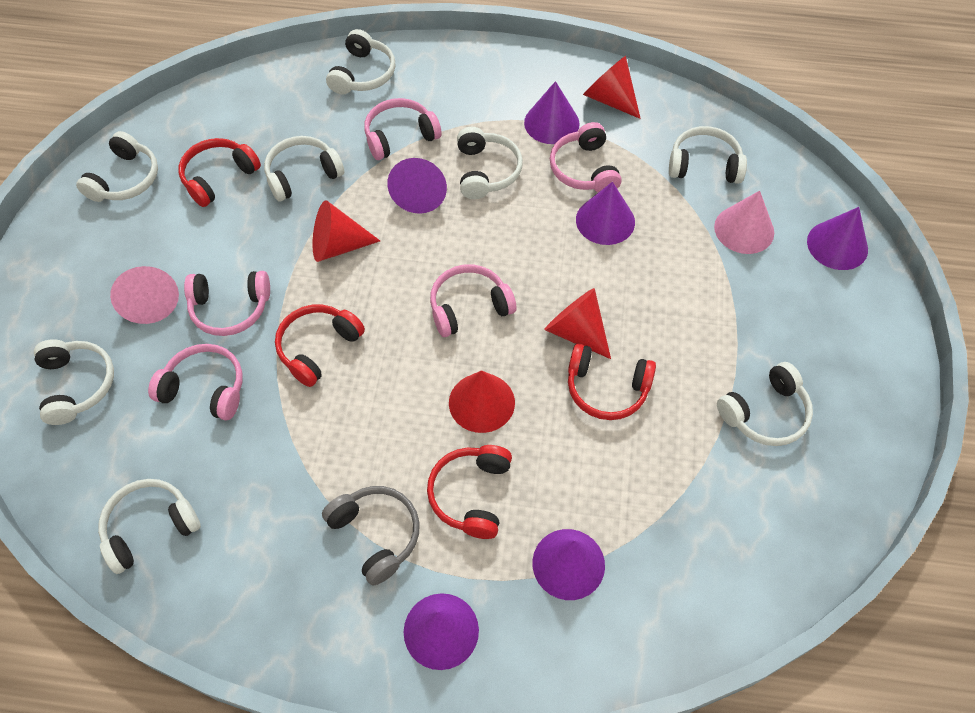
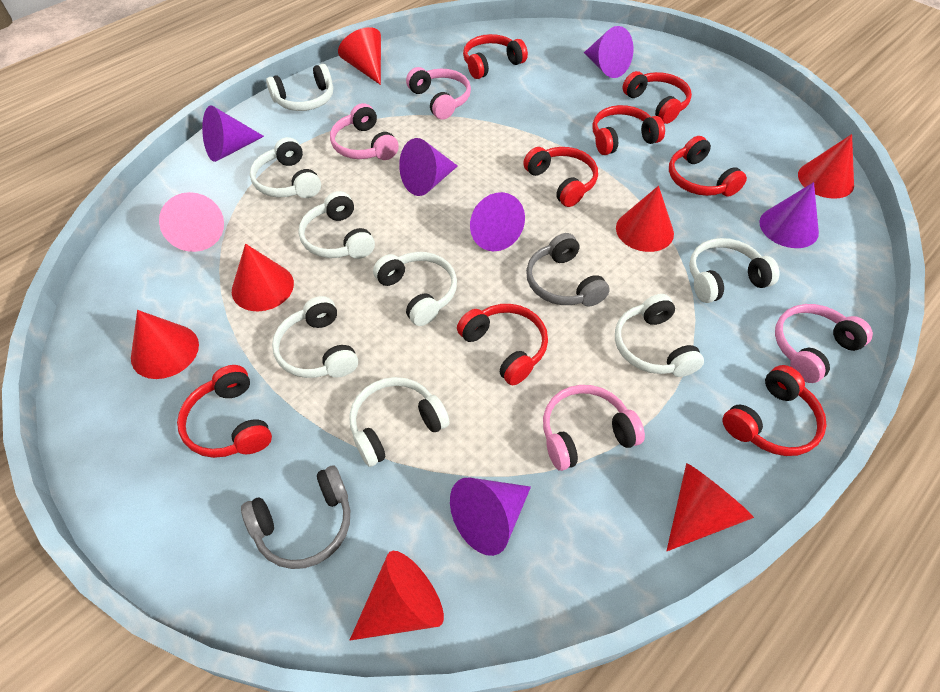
grey headphones: 1 -> 2
pink cone: 2 -> 1
pink headphones: 5 -> 4
red cone: 4 -> 7
red headphones: 4 -> 8

